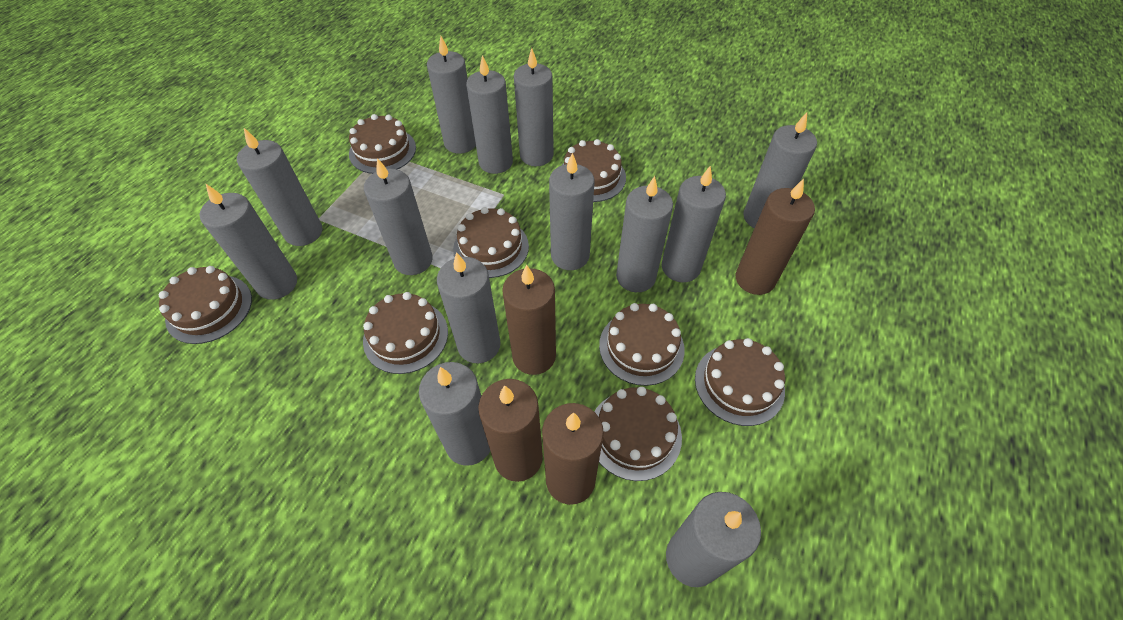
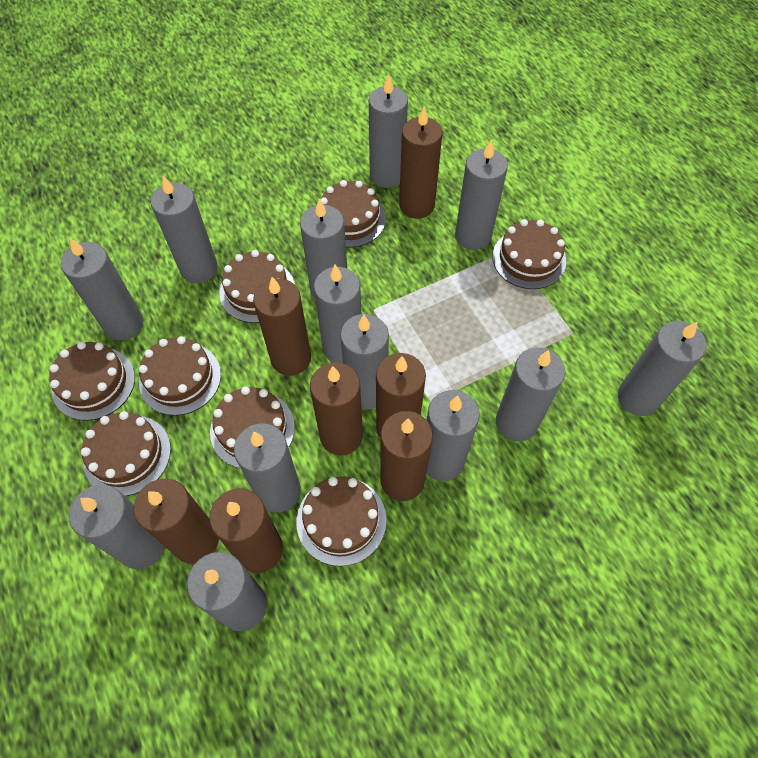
brown candle: 4 -> 7

